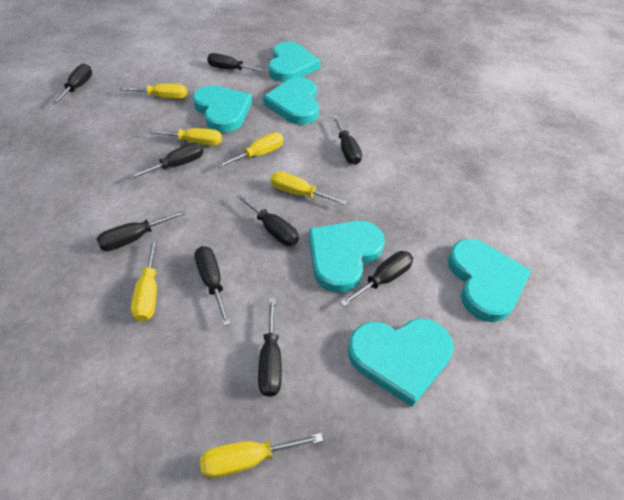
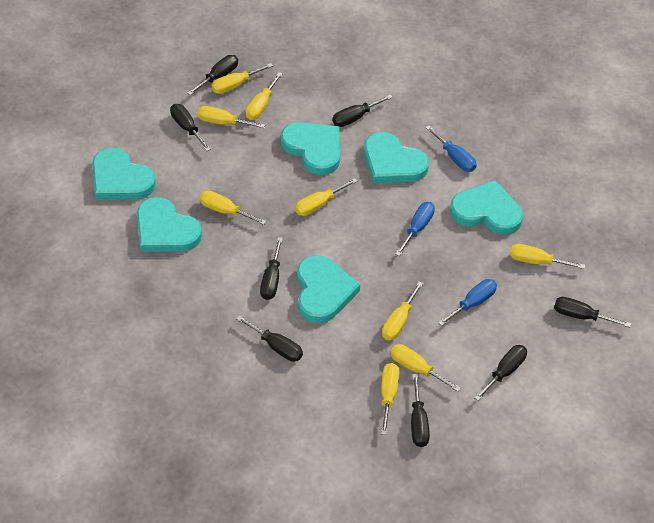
black screwdriver: 9 -> 8
blue screwdriver: 0 -> 3
yellow screwdriver: 6 -> 9

